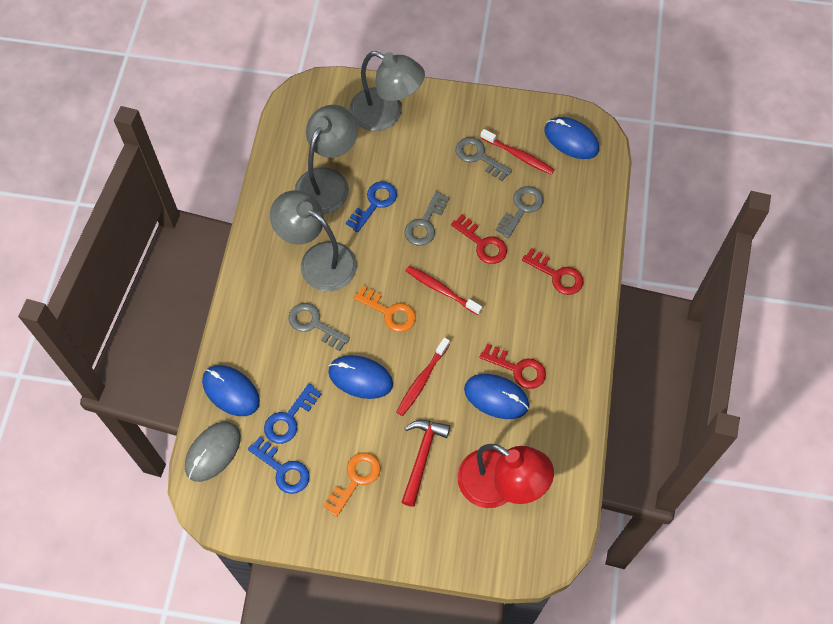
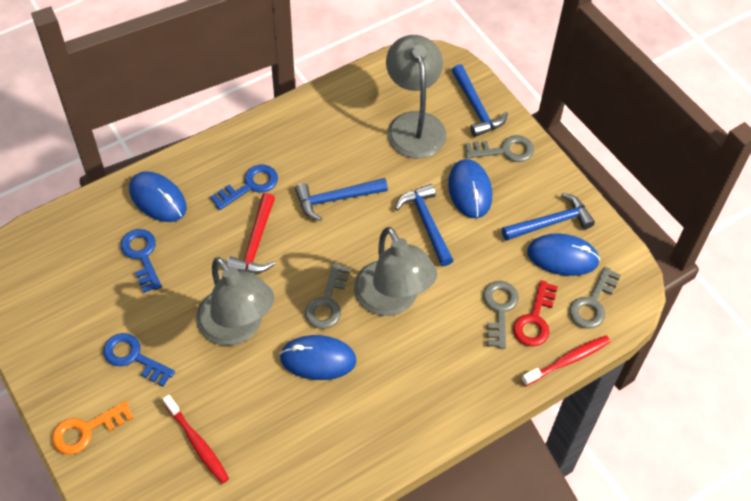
blue hammer: 0 -> 4
grey mouse: 1 -> 0
orange key: 2 -> 1
red key: 3 -> 1
red lamp: 1 -> 0
red toothbrush: 3 -> 2

